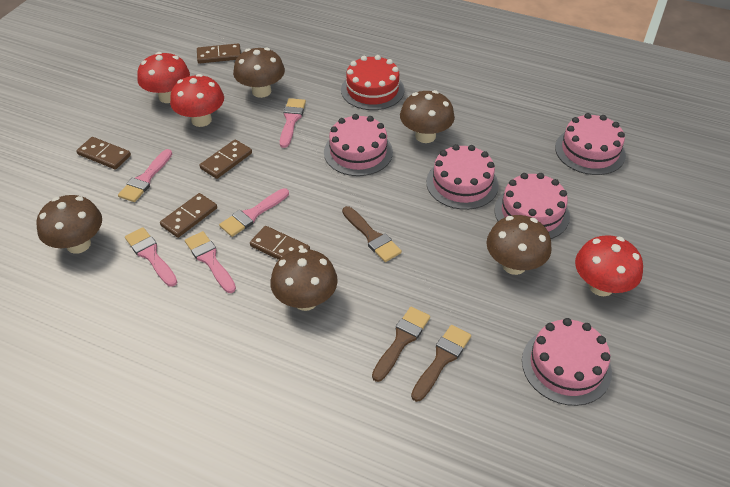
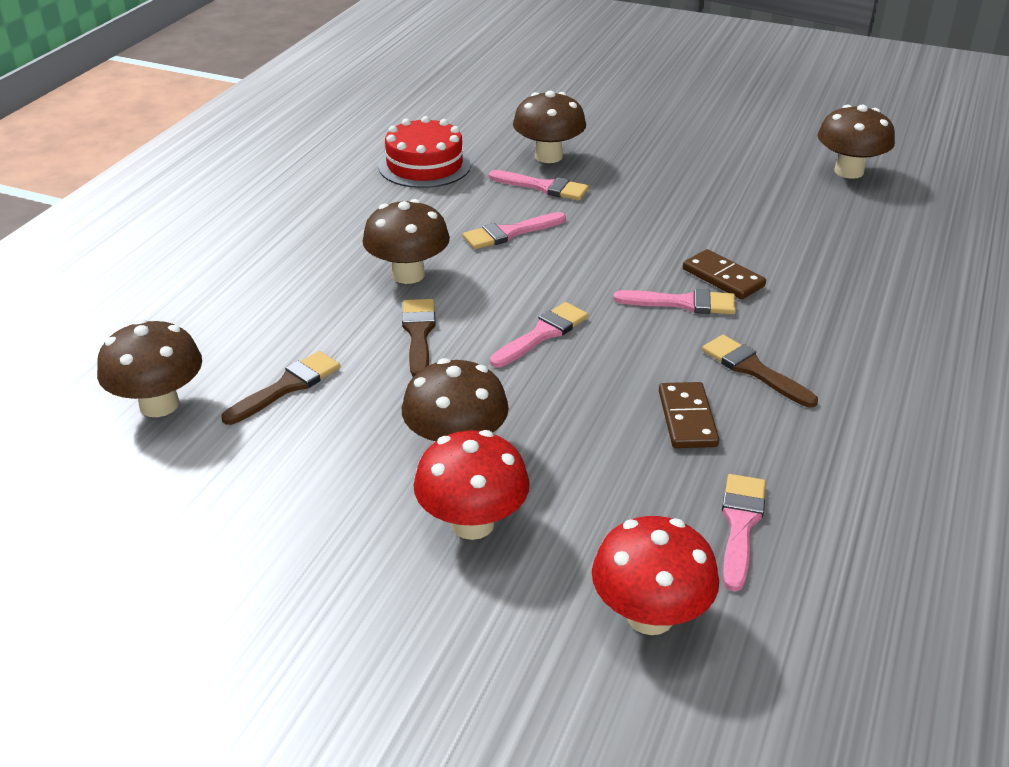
brown domino: 5 -> 2
pink cake: 5 -> 0
red mushroom: 3 -> 2

